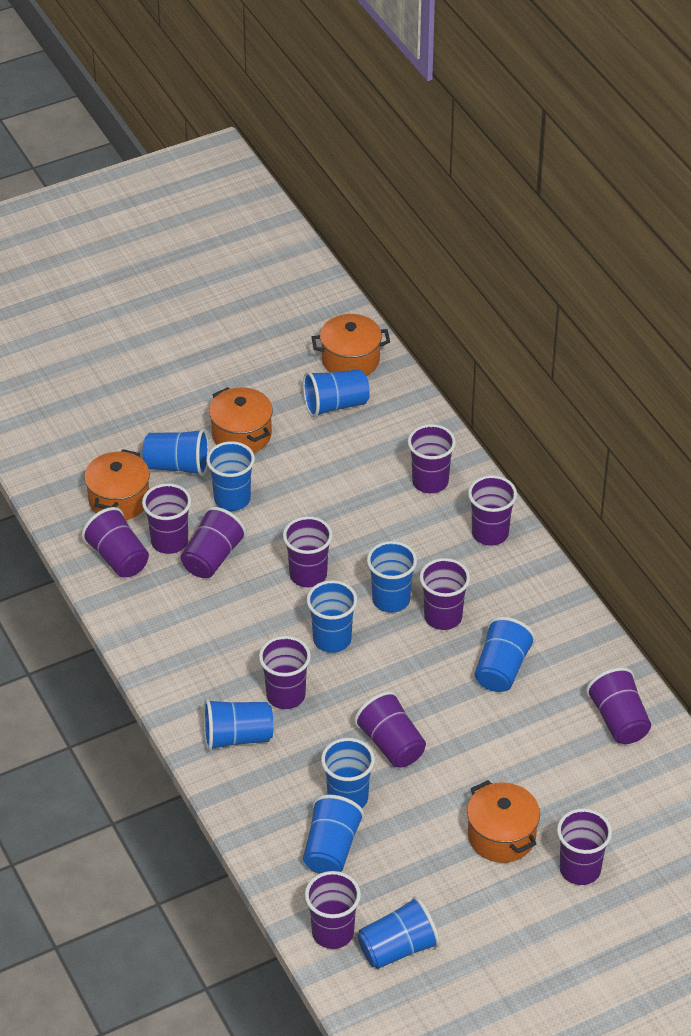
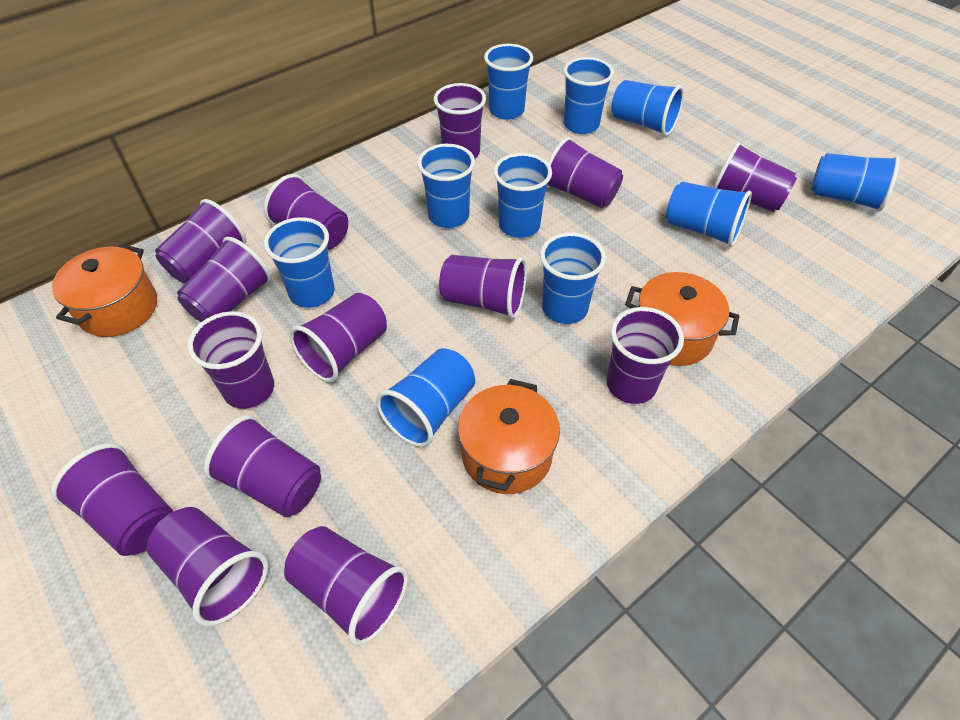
orange pot: 4 -> 3
purple cup: 12 -> 14

